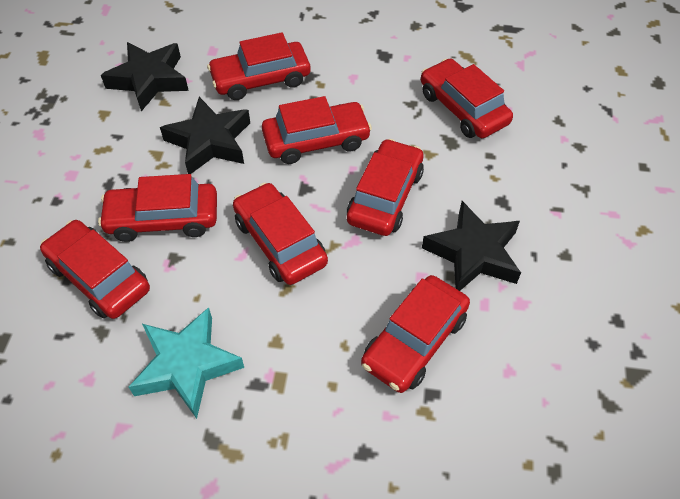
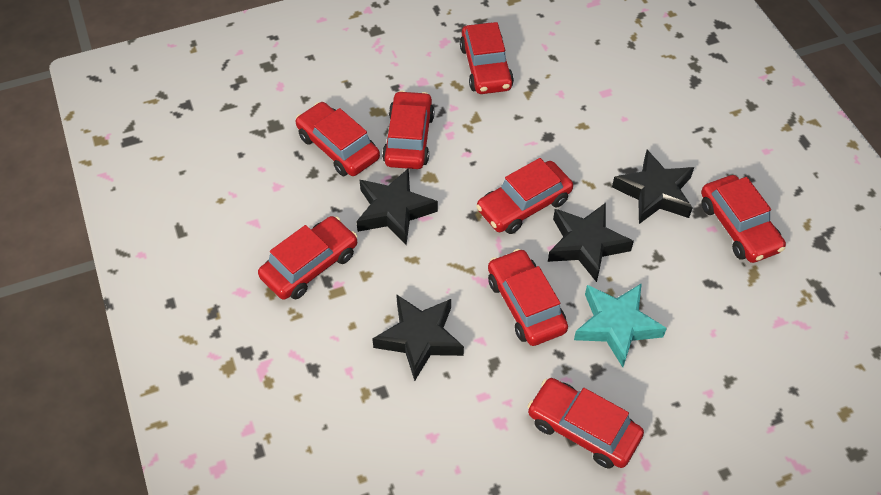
black star: 3 -> 4

